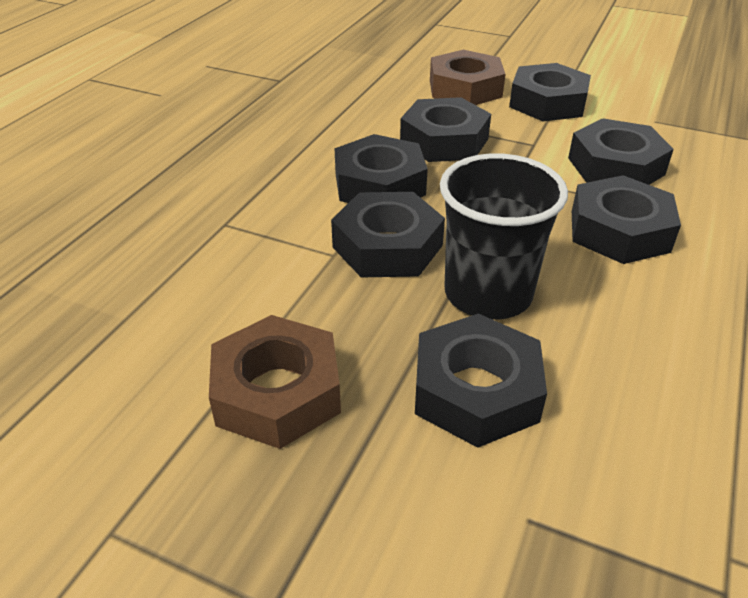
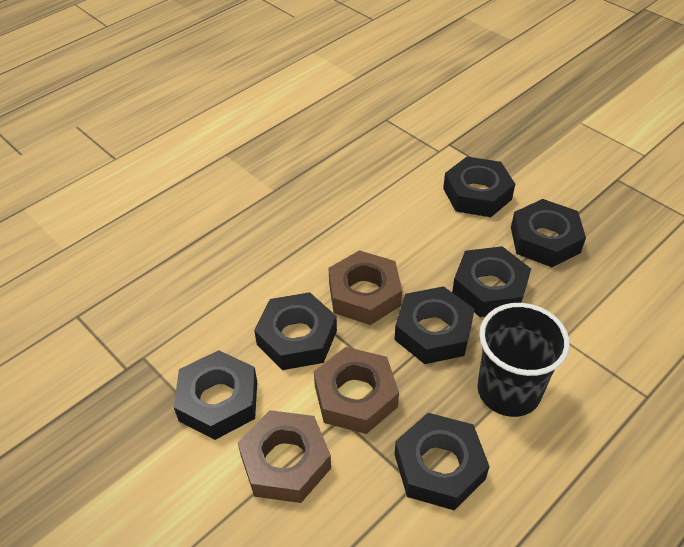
brown nut: 2 -> 3

